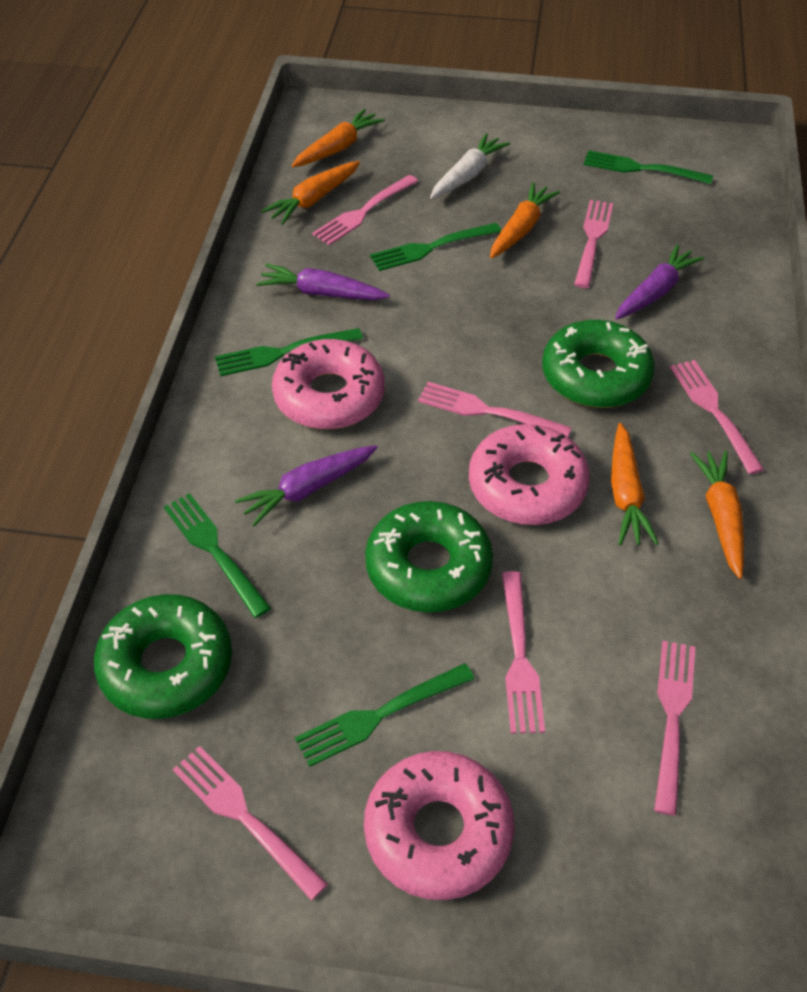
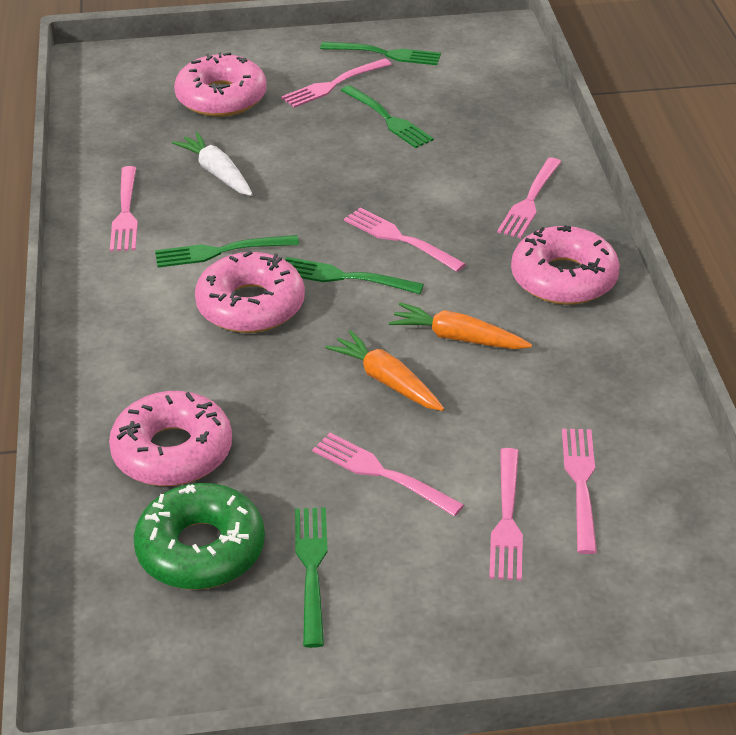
green donut: 3 -> 1
orange carrot: 5 -> 2
pink donut: 3 -> 4
purple carrot: 3 -> 0

